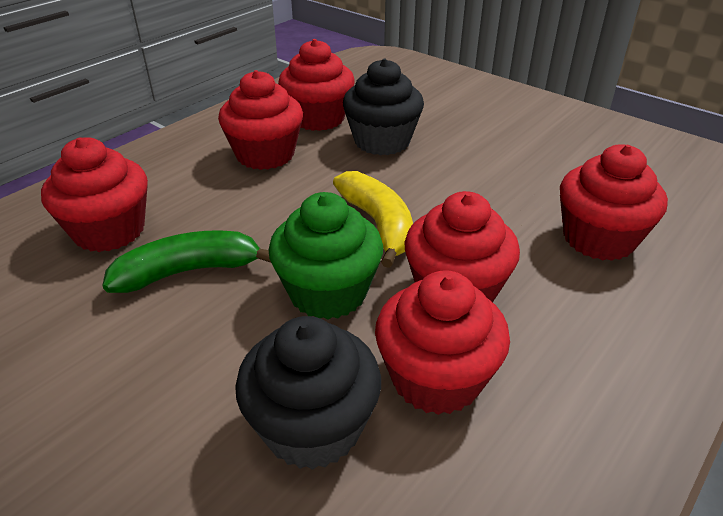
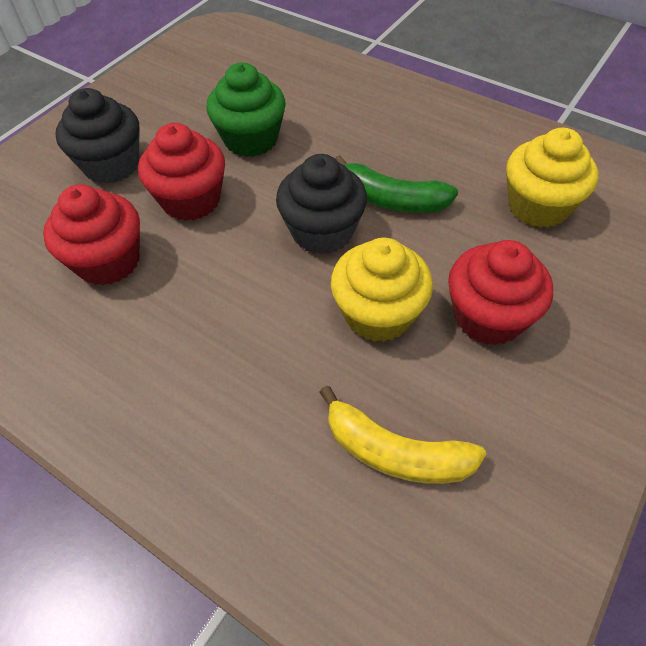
red cupcake: 6 -> 3
yellow cupcake: 0 -> 2

